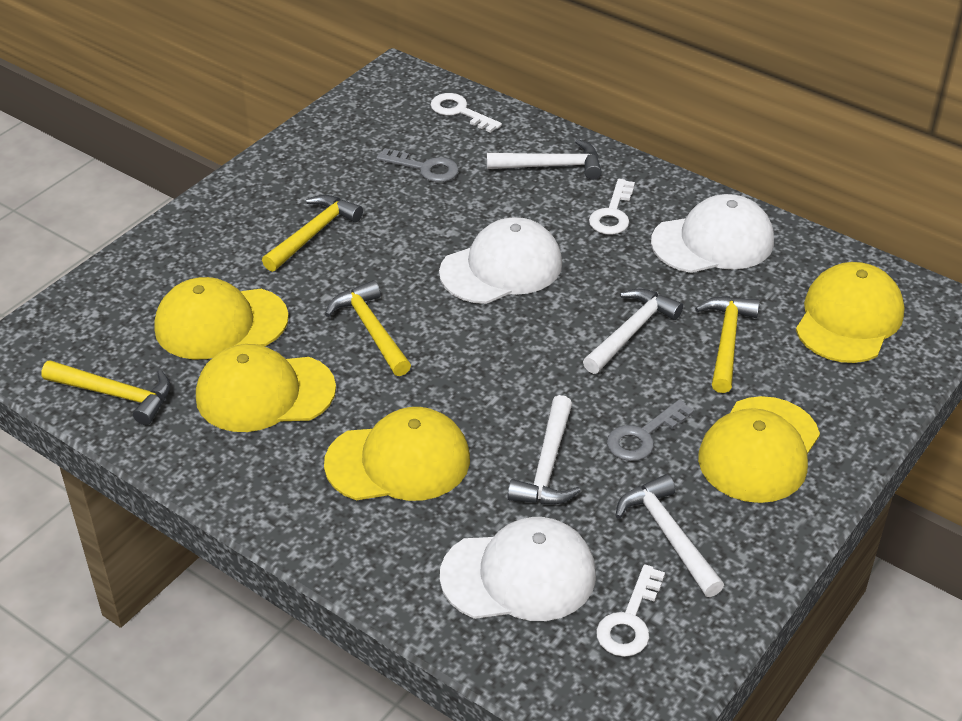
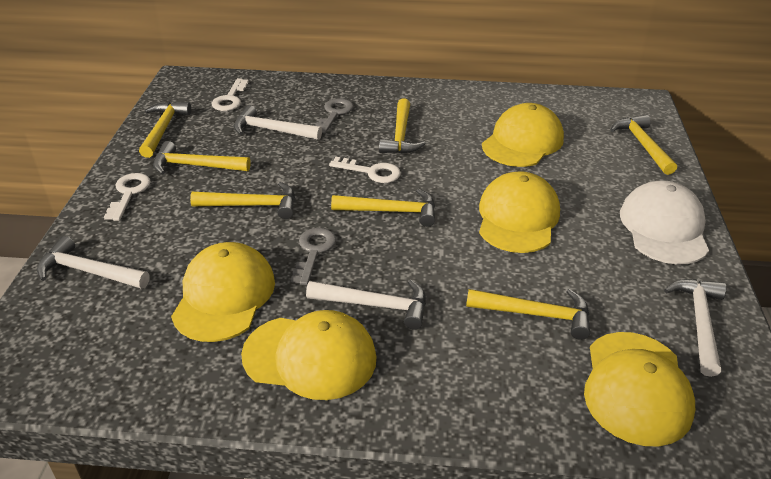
white cap: 3 -> 1
yellow hammer: 4 -> 7

